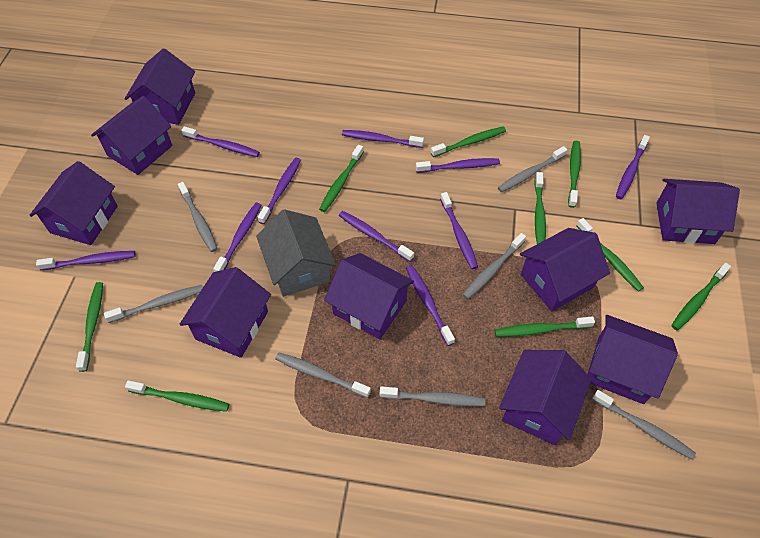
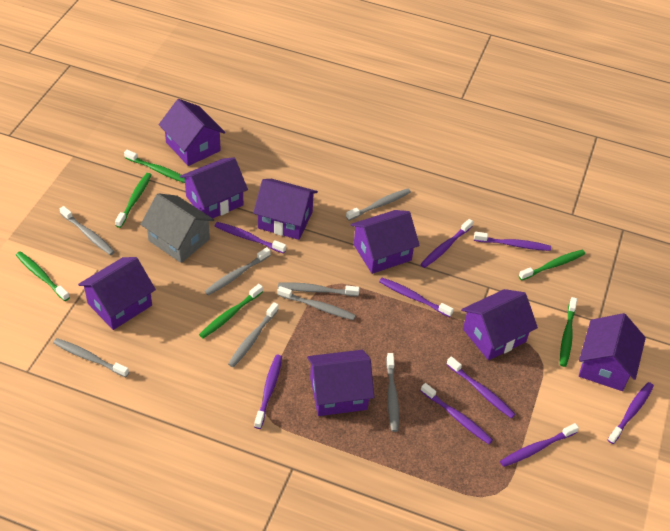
green toothbrush: 9 -> 6
grey toothbrush: 7 -> 8
purple house: 9 -> 8
purple toothbrush: 10 -> 9

